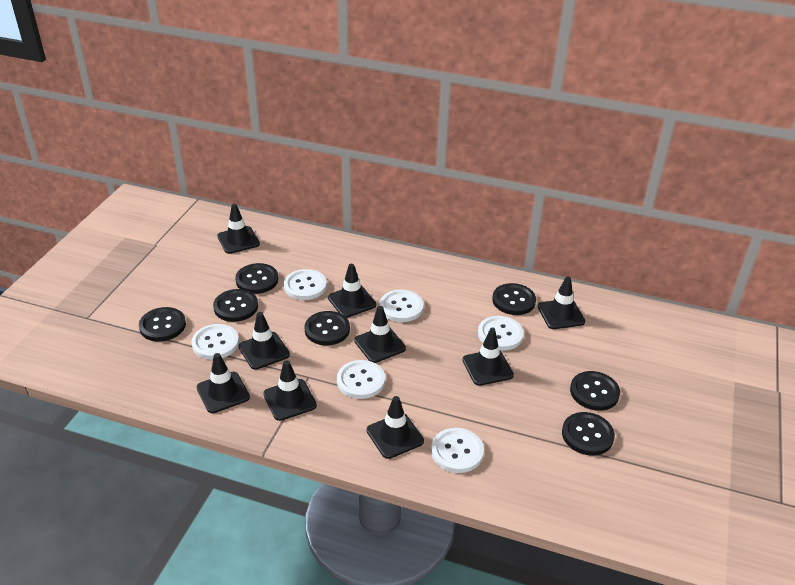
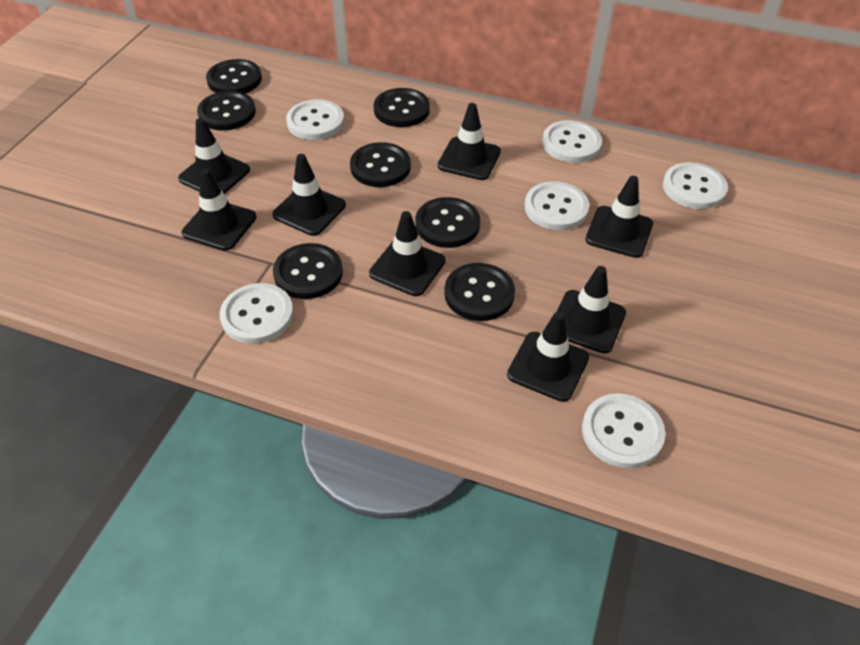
black traffic cone: 9 -> 8

